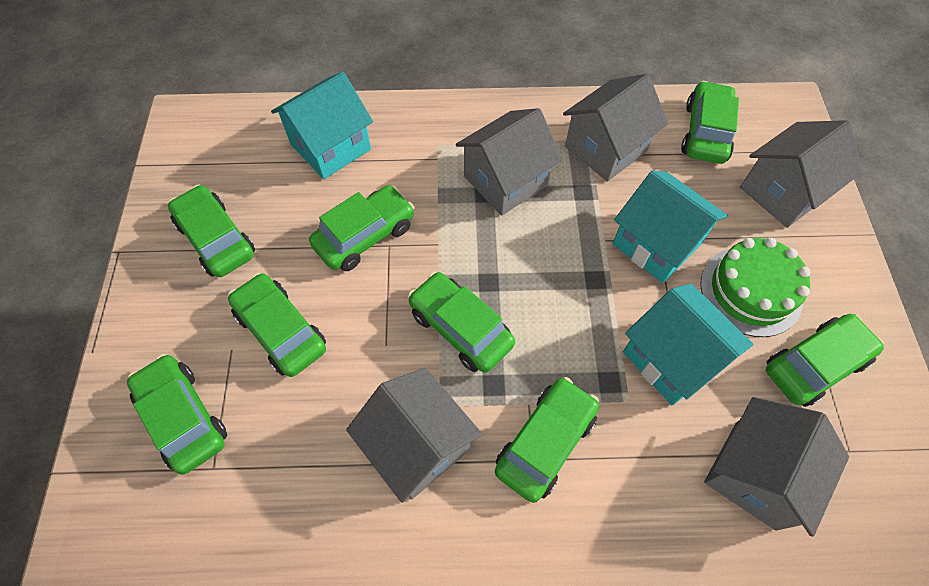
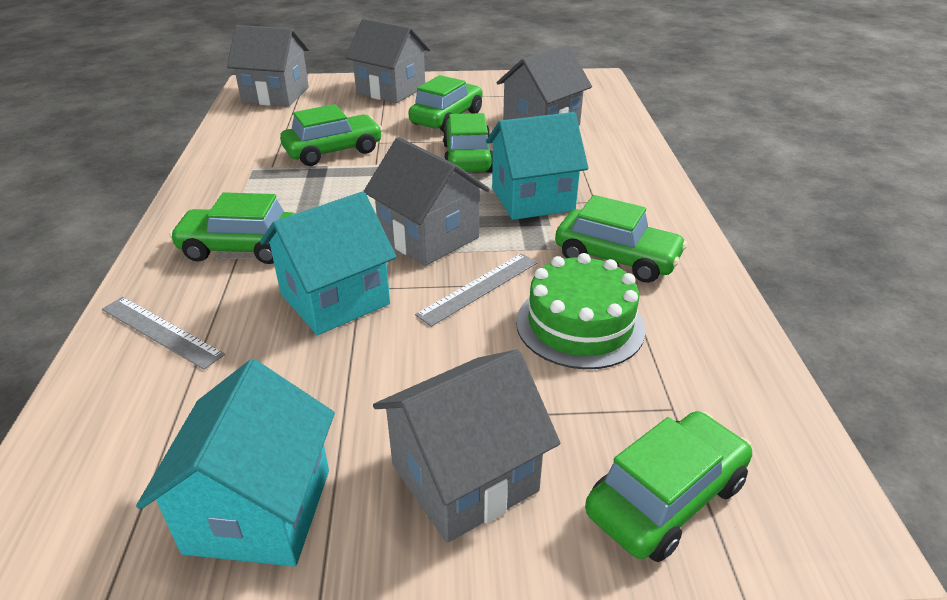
green car: 8 -> 6
grey ruler: 0 -> 2

